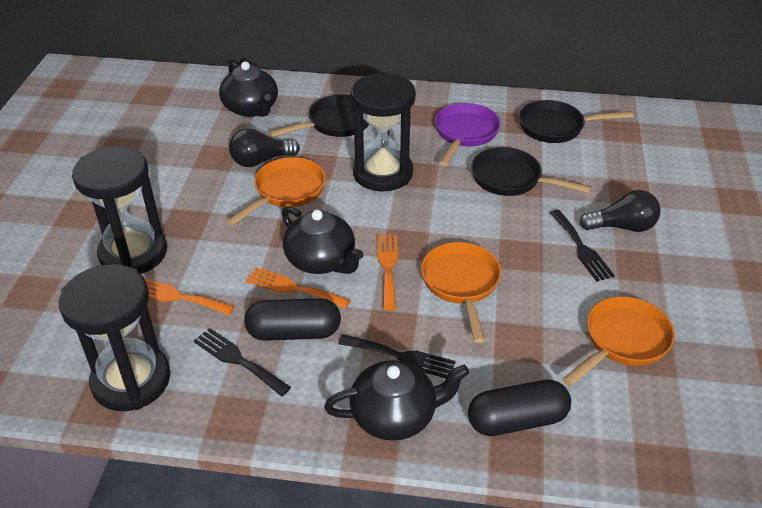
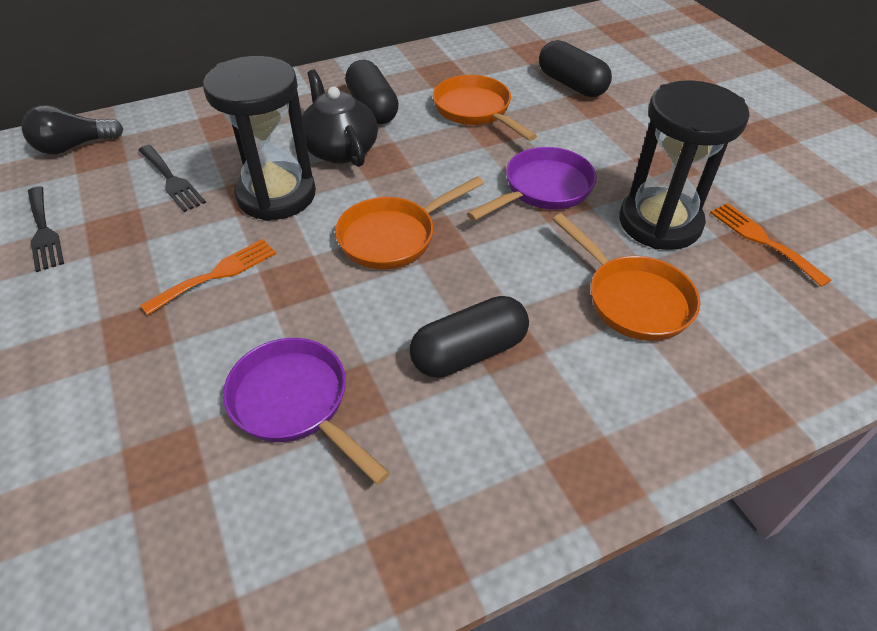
black capsule: 2 -> 3
black fork: 3 -> 2
black hourglass: 3 -> 2
black light bulb: 2 -> 1
black pan: 3 -> 0
black teapot: 3 -> 1
orange fork: 3 -> 2
purple pan: 1 -> 2

